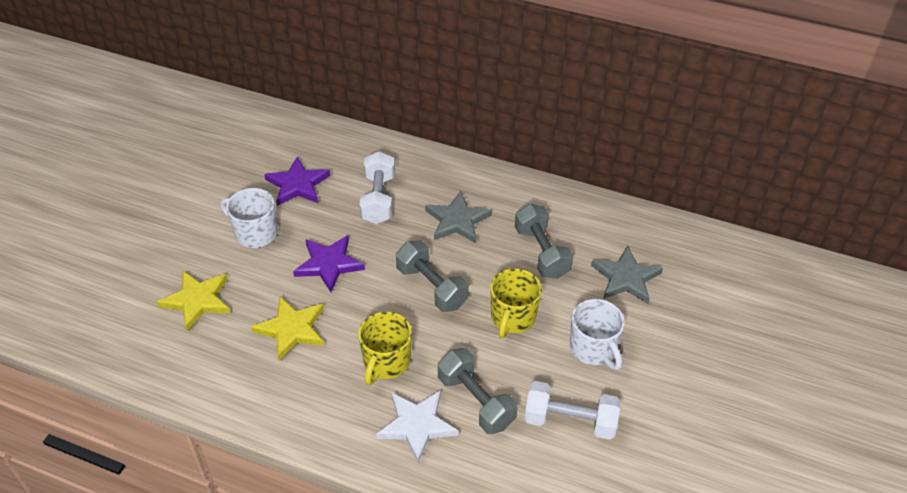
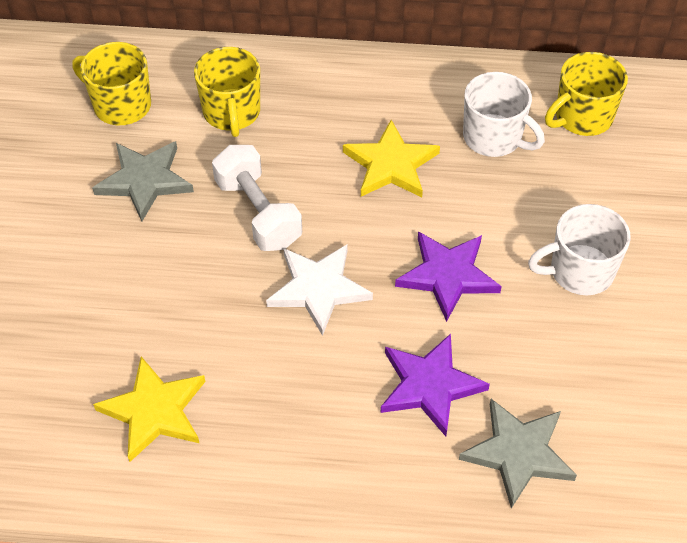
grey dumbbell: 3 -> 0
white dumbbell: 2 -> 1
yellow mug: 2 -> 3

